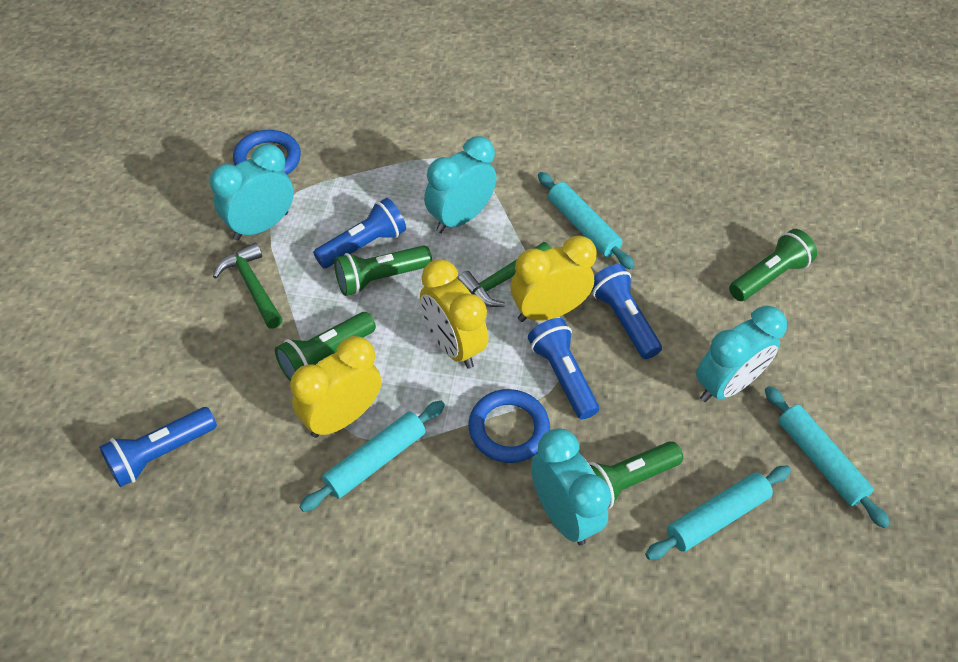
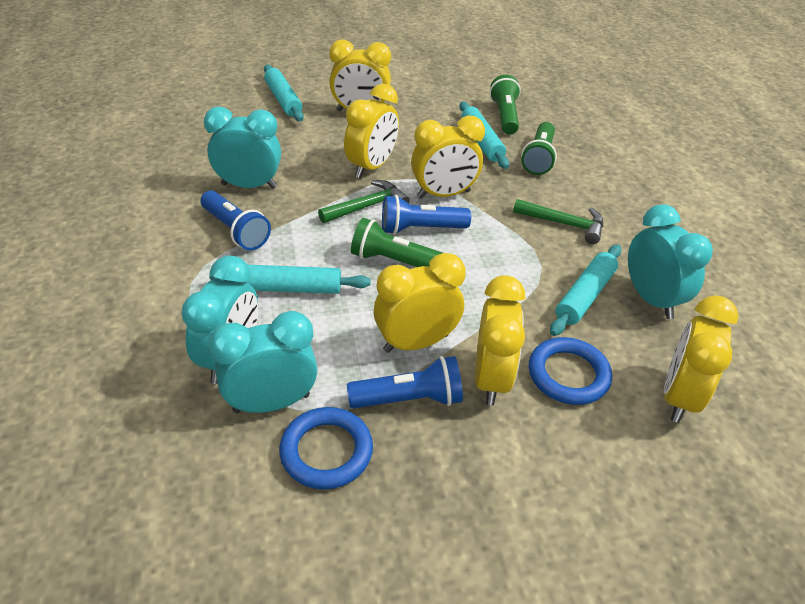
blue flashlight: 4 -> 3
green flashlight: 4 -> 3
yellow clock: 3 -> 6

